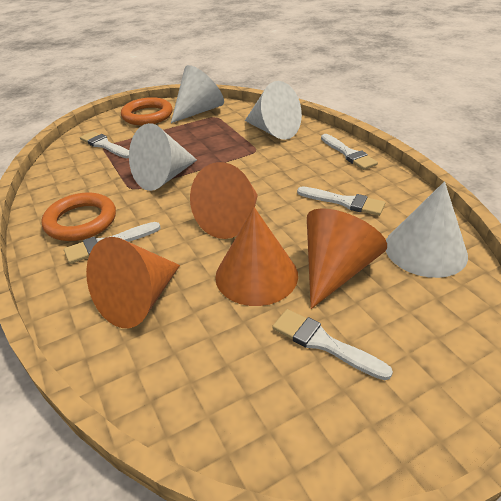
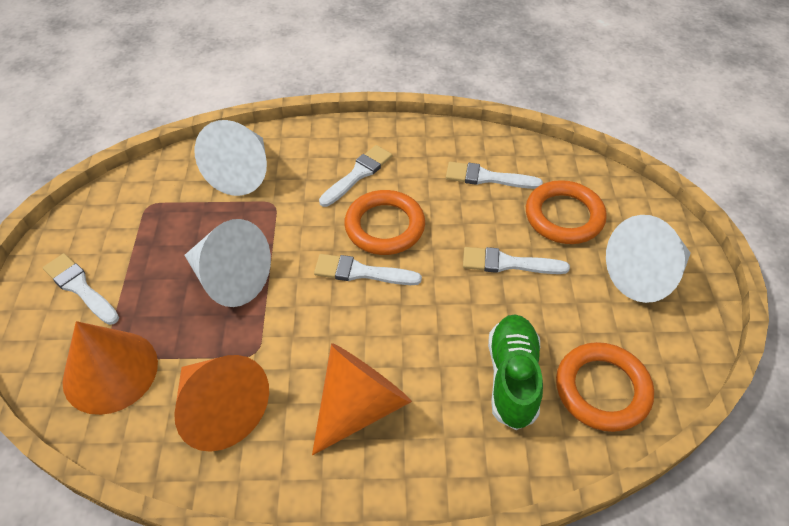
green shoe: 0 -> 1
orange cone: 4 -> 3
orange ring: 2 -> 3
white cone: 4 -> 3

